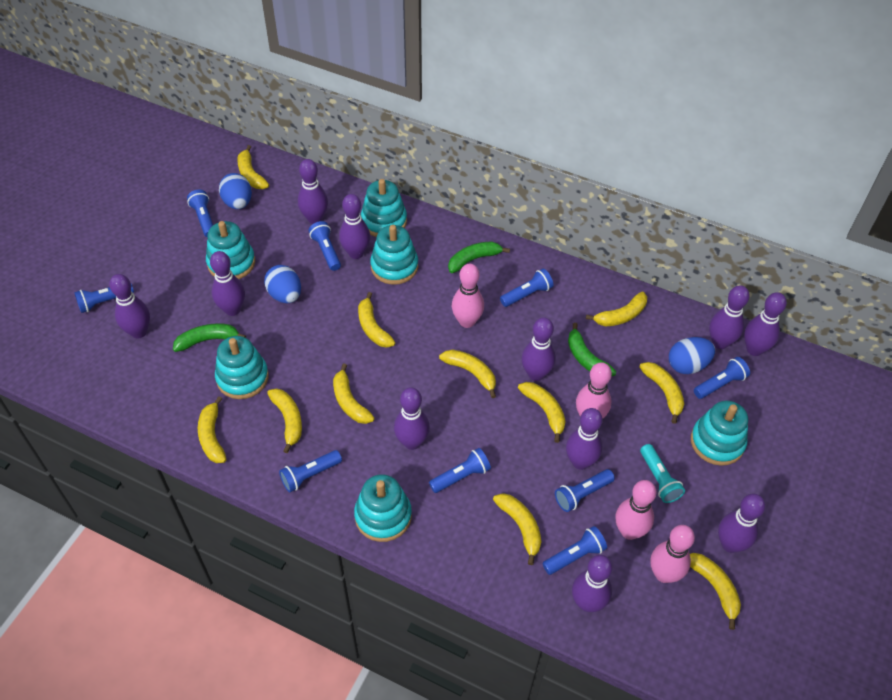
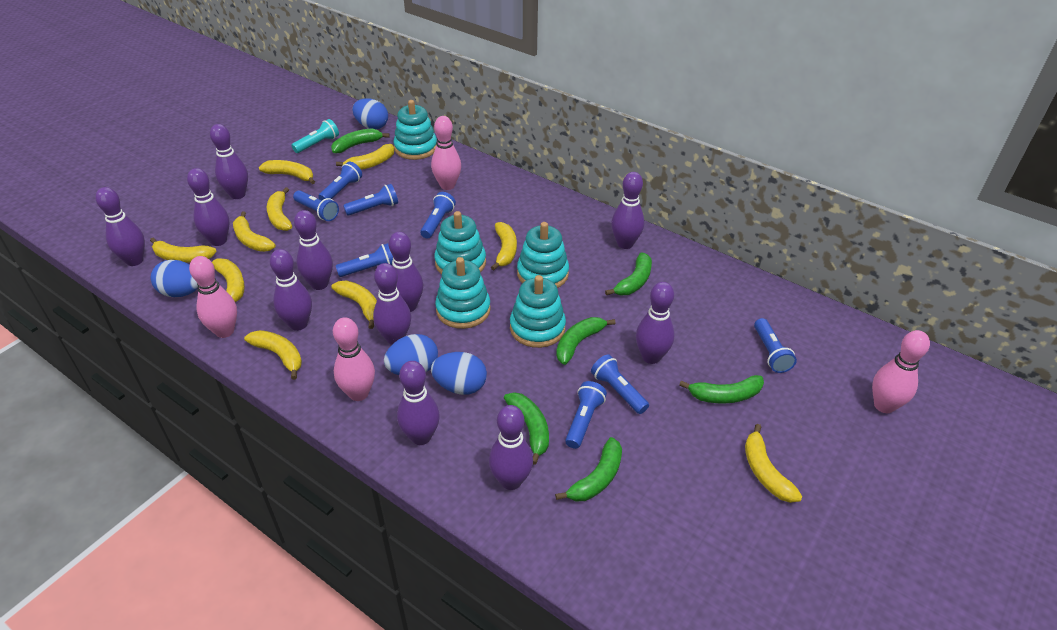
blue egg: 3 -> 4
blue flashlight: 9 -> 8
green banana: 3 -> 6
turquoise stacking toy: 6 -> 5
yellow banana: 11 -> 10

